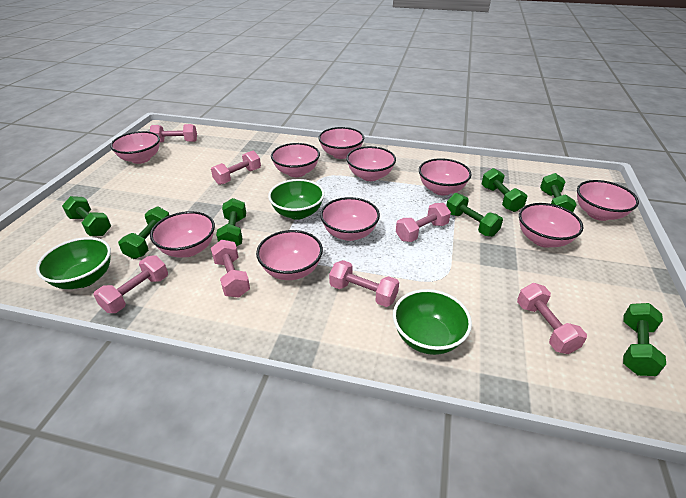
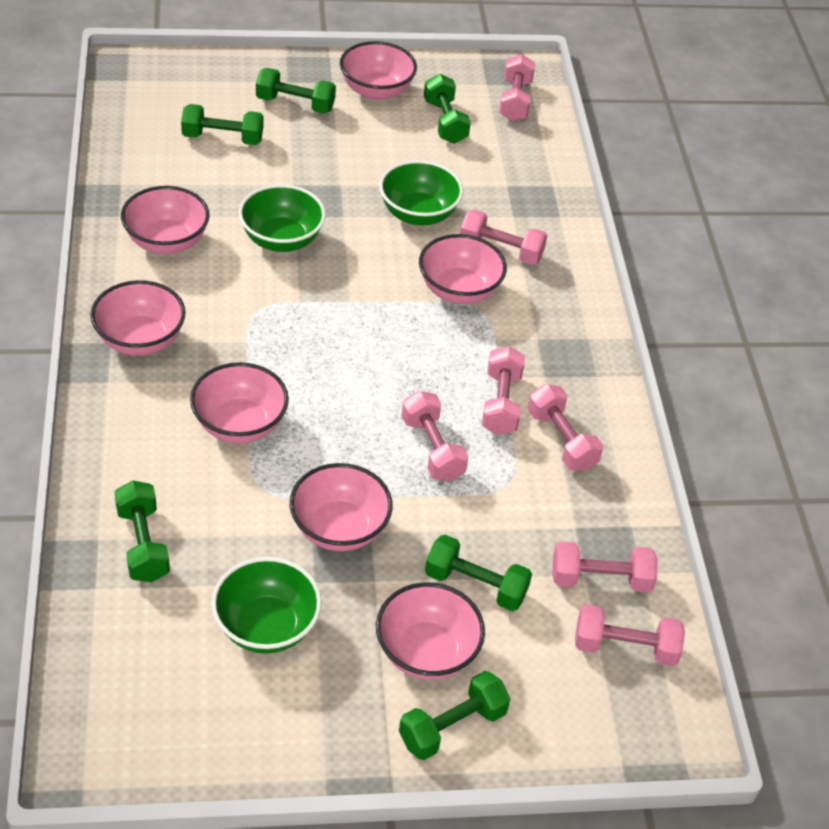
green dumbbell: 7 -> 6
pink bowl: 10 -> 7

